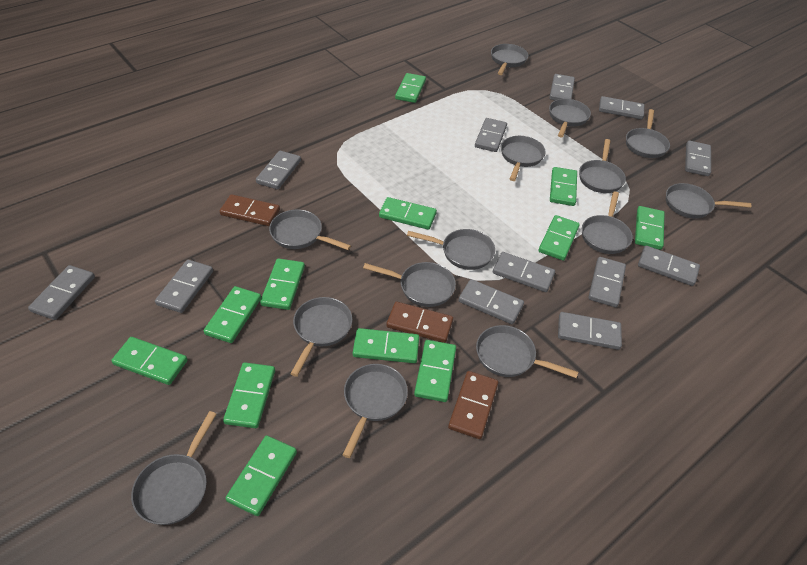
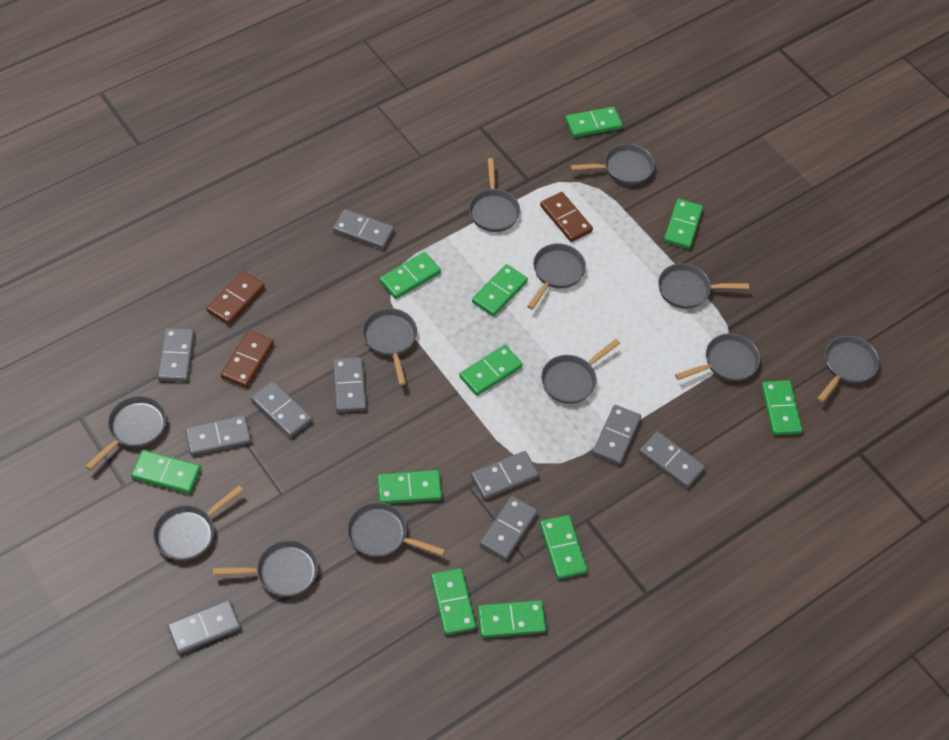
green domino: 12 -> 11
grey domino: 12 -> 10
grey pan: 14 -> 12

